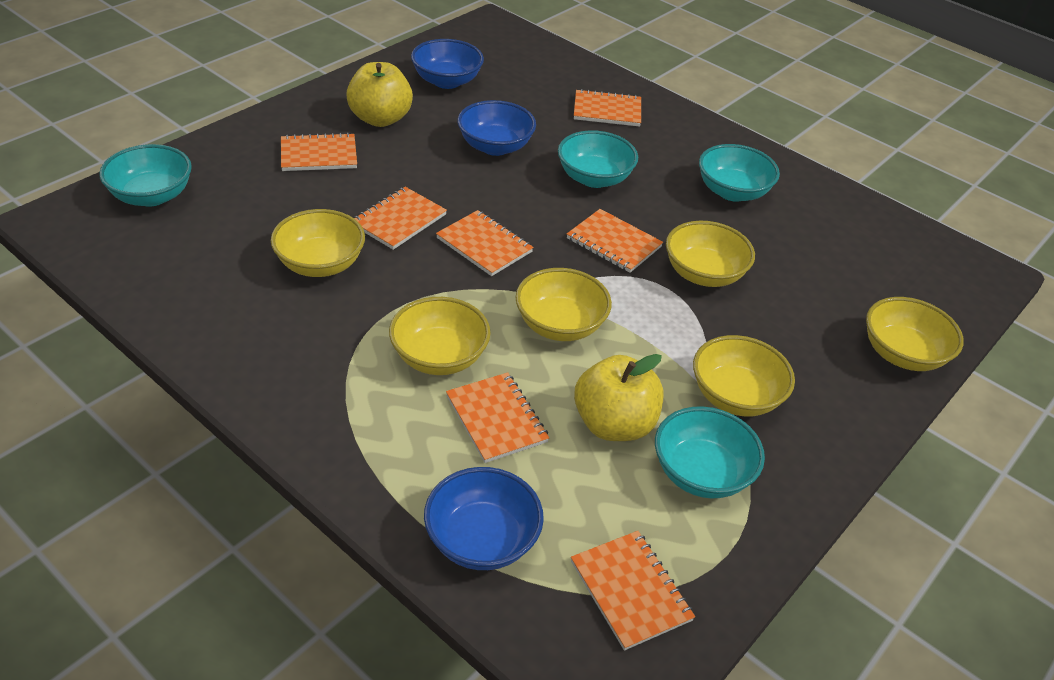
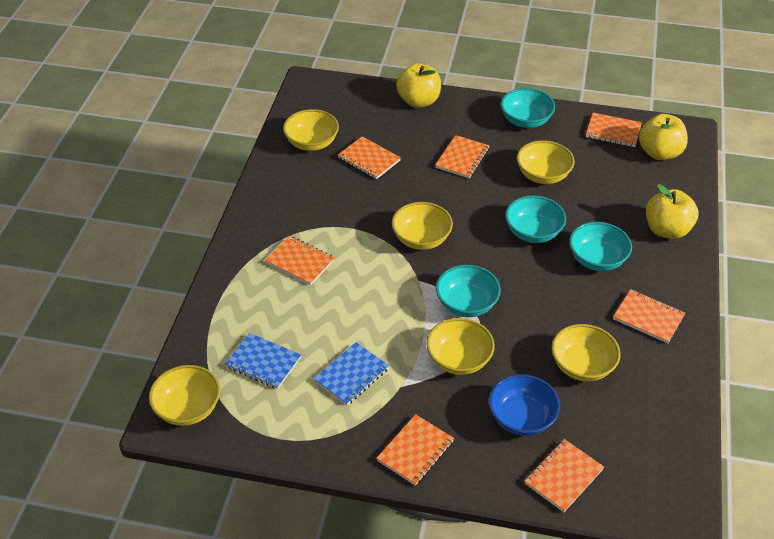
blue bowl: 3 -> 1
blue notebook: 0 -> 2
yellow apple: 2 -> 3

